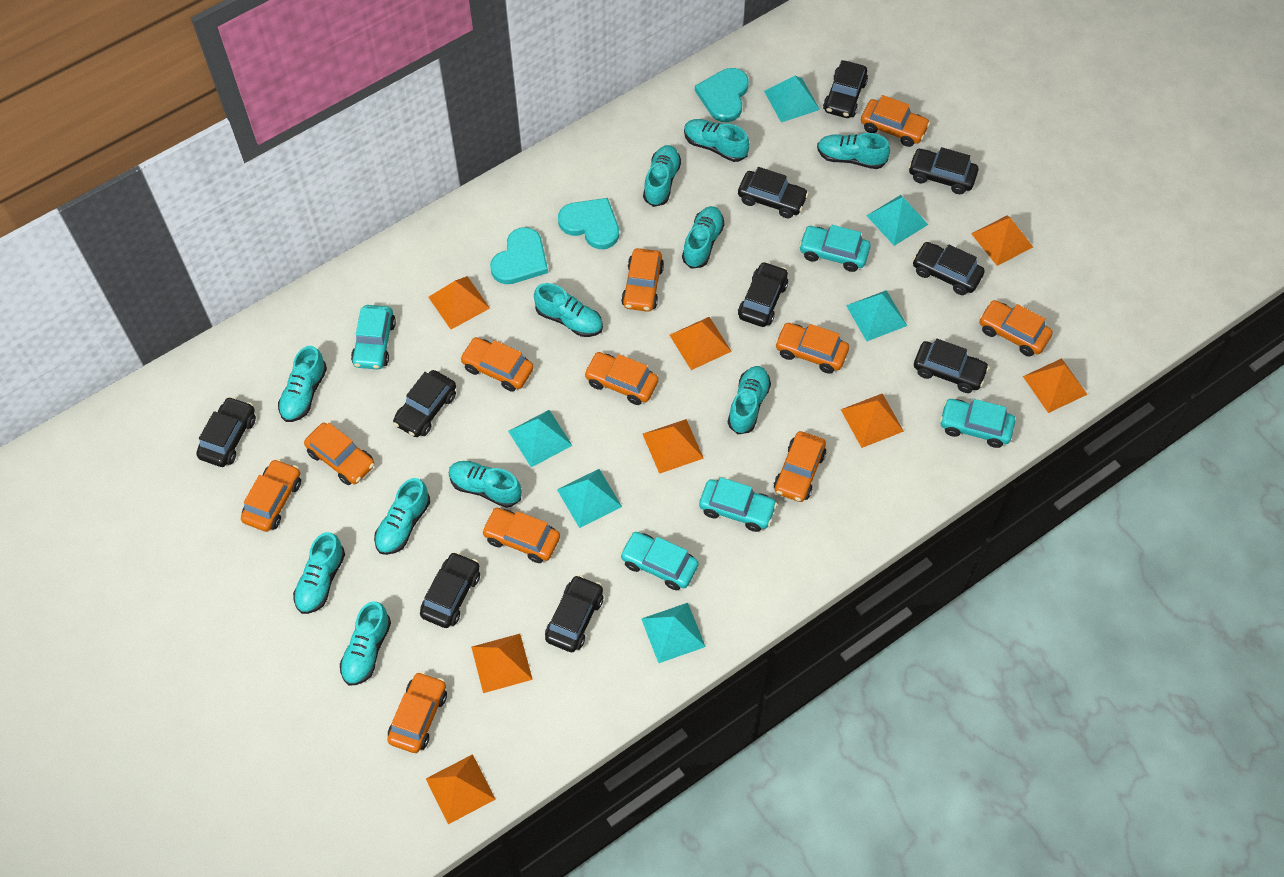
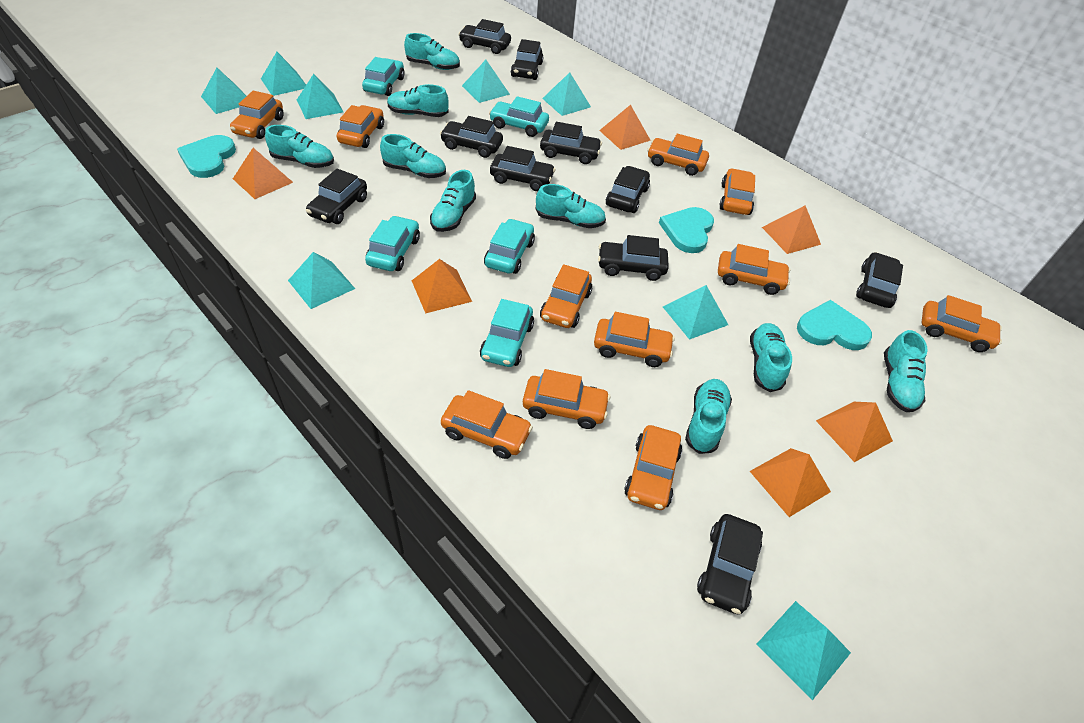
orange pyramid: 8 -> 6
turquoise pyramid: 6 -> 8
turquoise shoe: 11 -> 9

